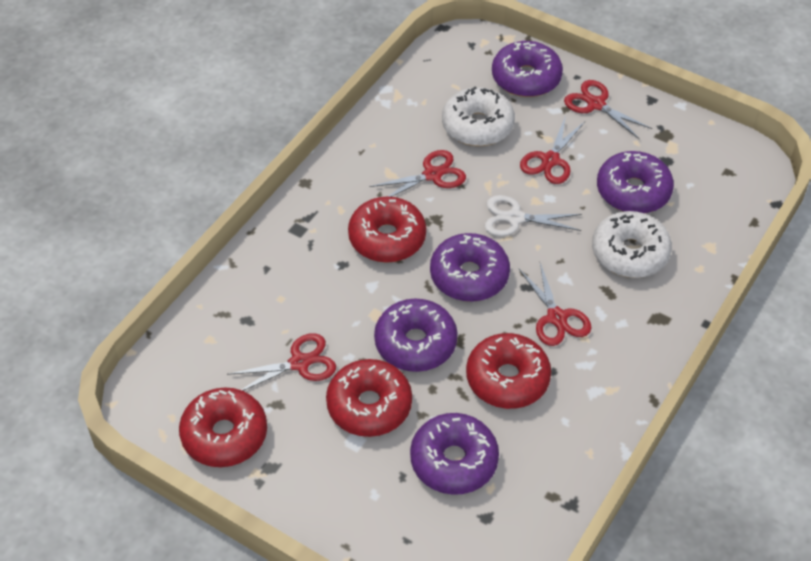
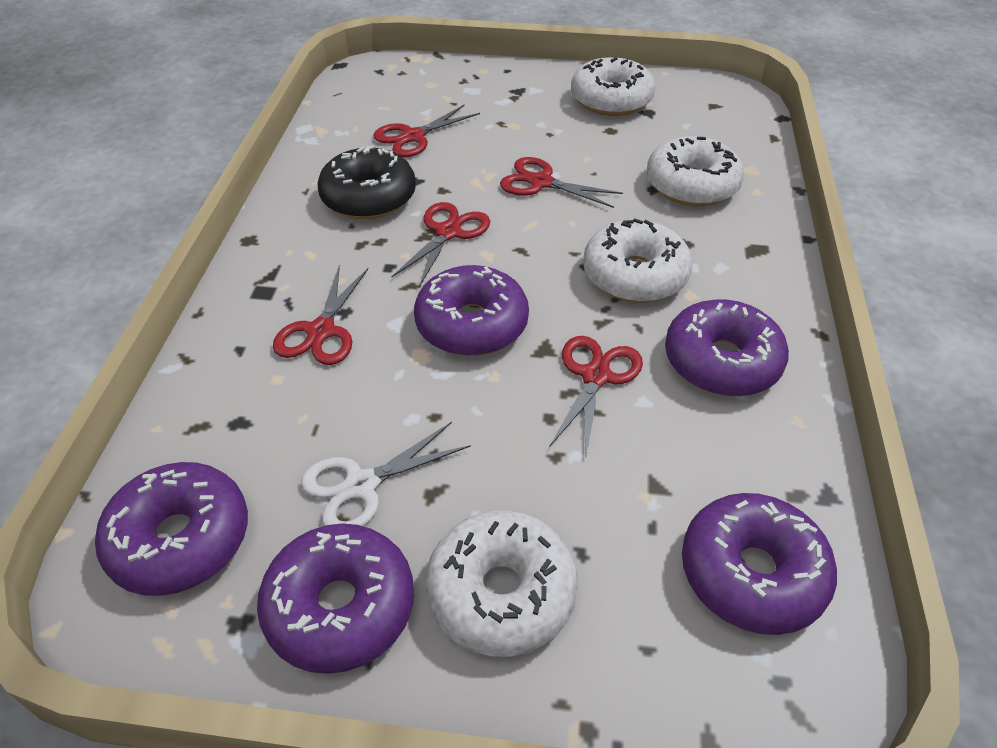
black donut: 0 -> 1
red donut: 4 -> 0
white donut: 2 -> 4

